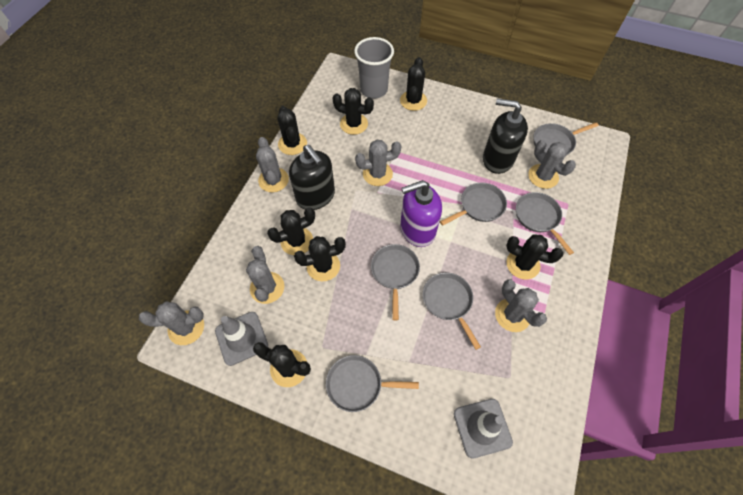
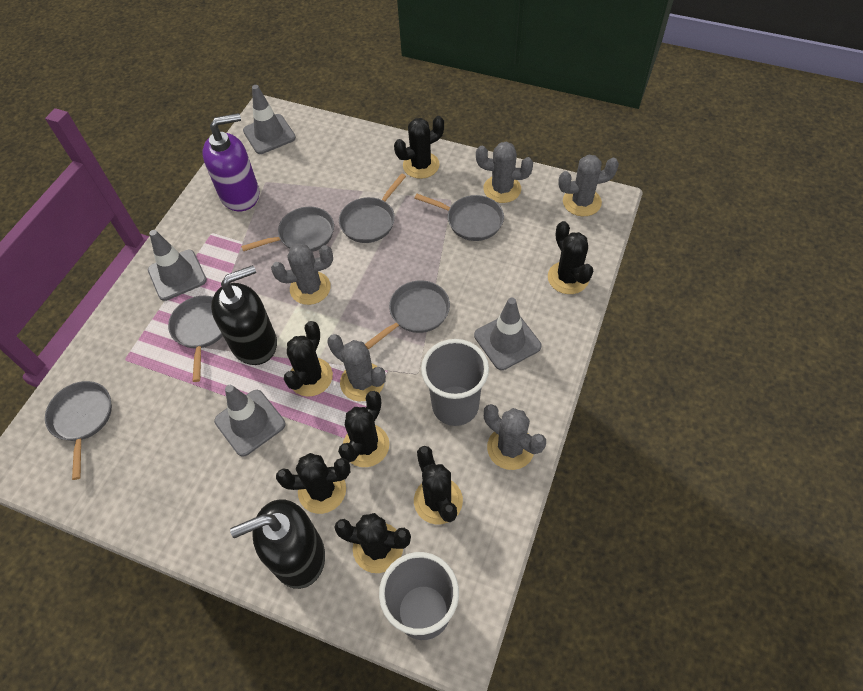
grey cactus: 6 -> 5
grey cup: 1 -> 2
grey traffic cone: 2 -> 4

